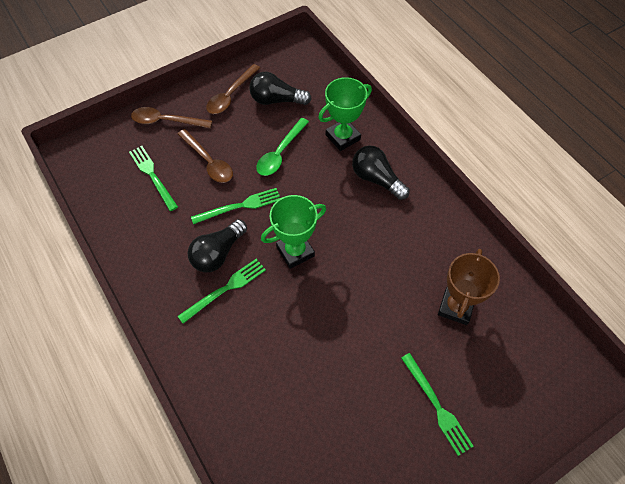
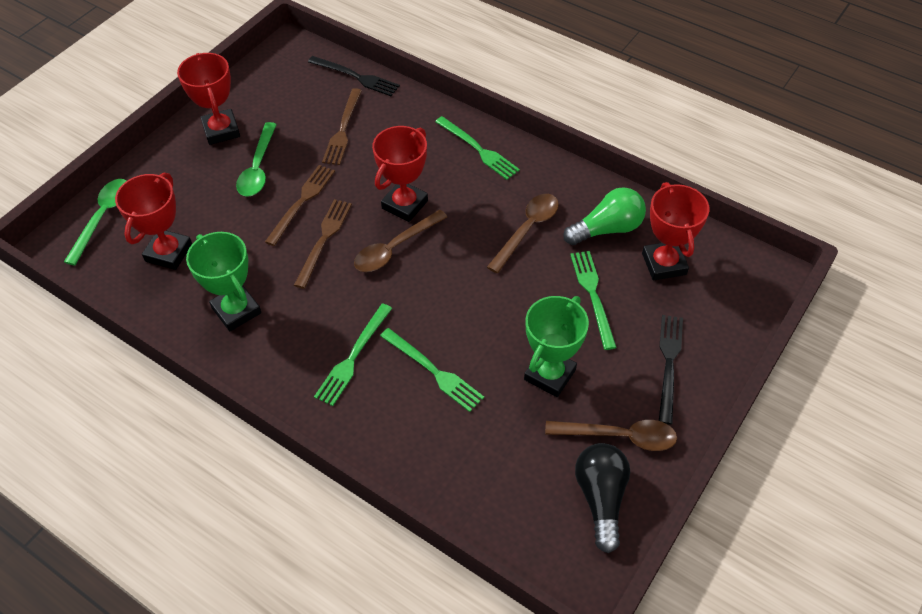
black fork: 0 -> 2
black light bulb: 3 -> 1
brown fork: 0 -> 3
brown trophy: 1 -> 0
green light bulb: 0 -> 1
green spoon: 1 -> 2
red trophy: 0 -> 4

